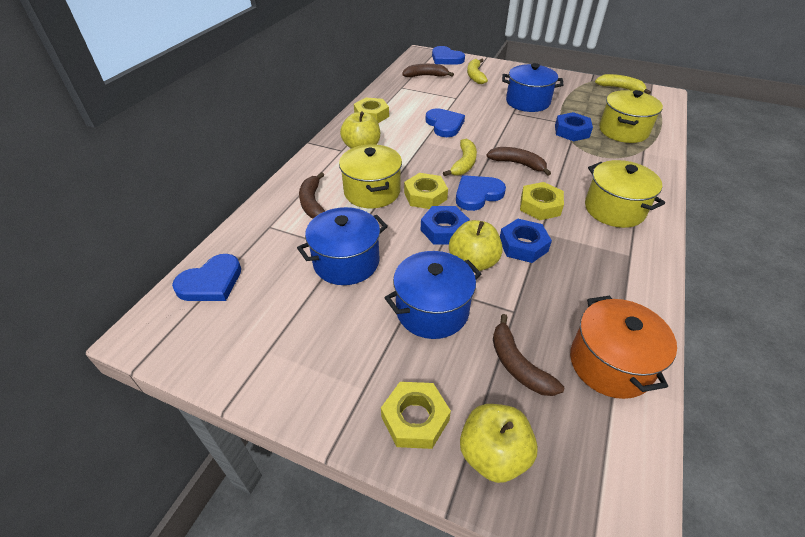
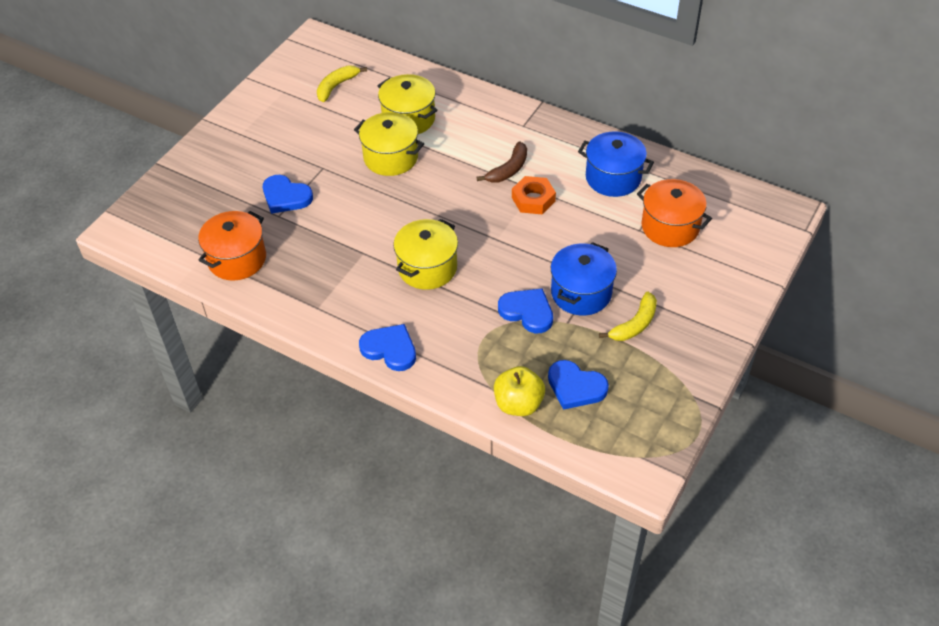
blue nut: 3 -> 0
blue pot: 3 -> 2
brown banana: 4 -> 1
orange nut: 0 -> 1
orange pot: 1 -> 2
yellow apple: 3 -> 1
yellow banana: 3 -> 2
yellow nut: 4 -> 0

